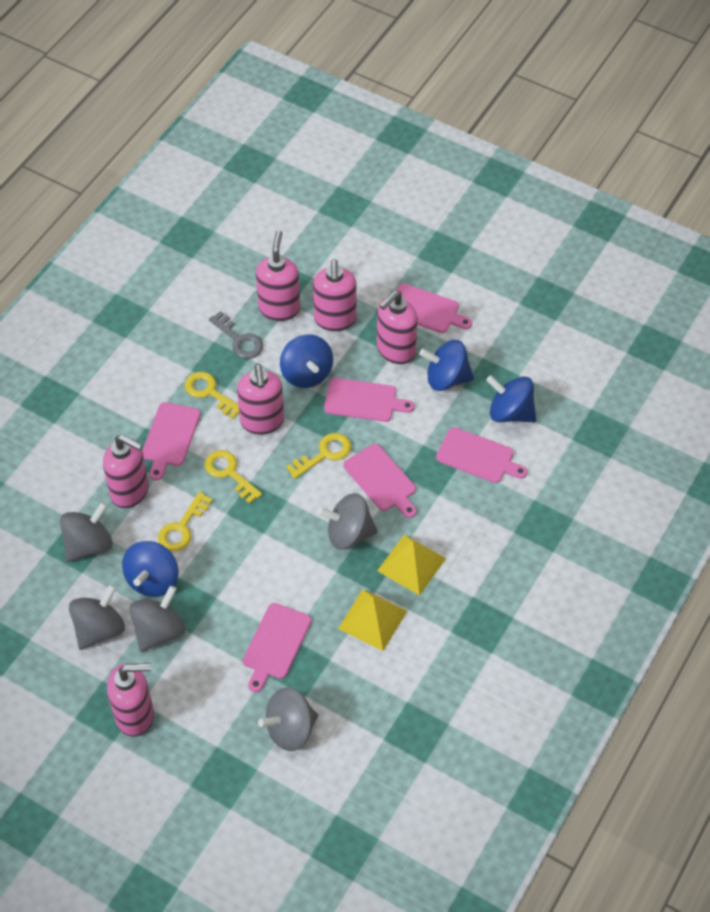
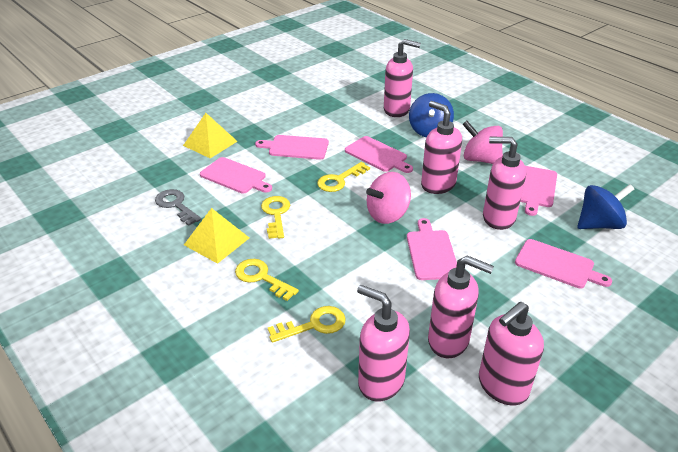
blue spinning top: 4 -> 2
grey spinning top: 5 -> 0
pink spinning top: 0 -> 2

